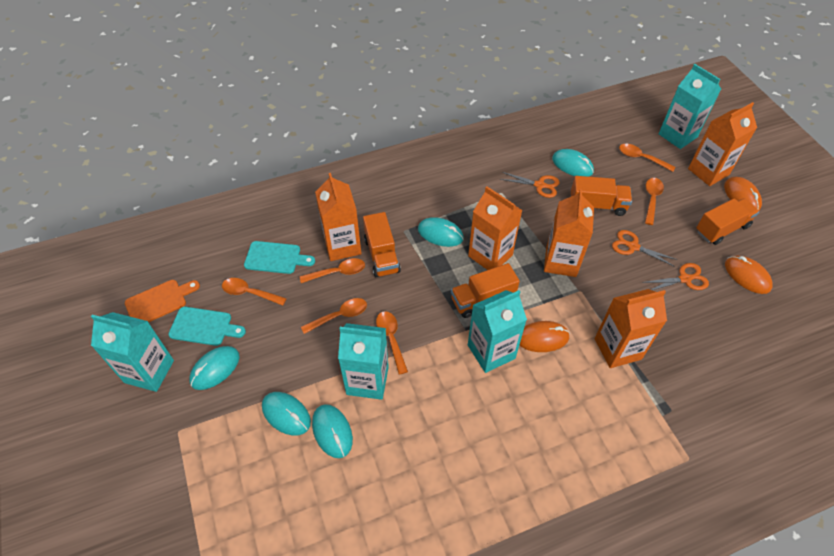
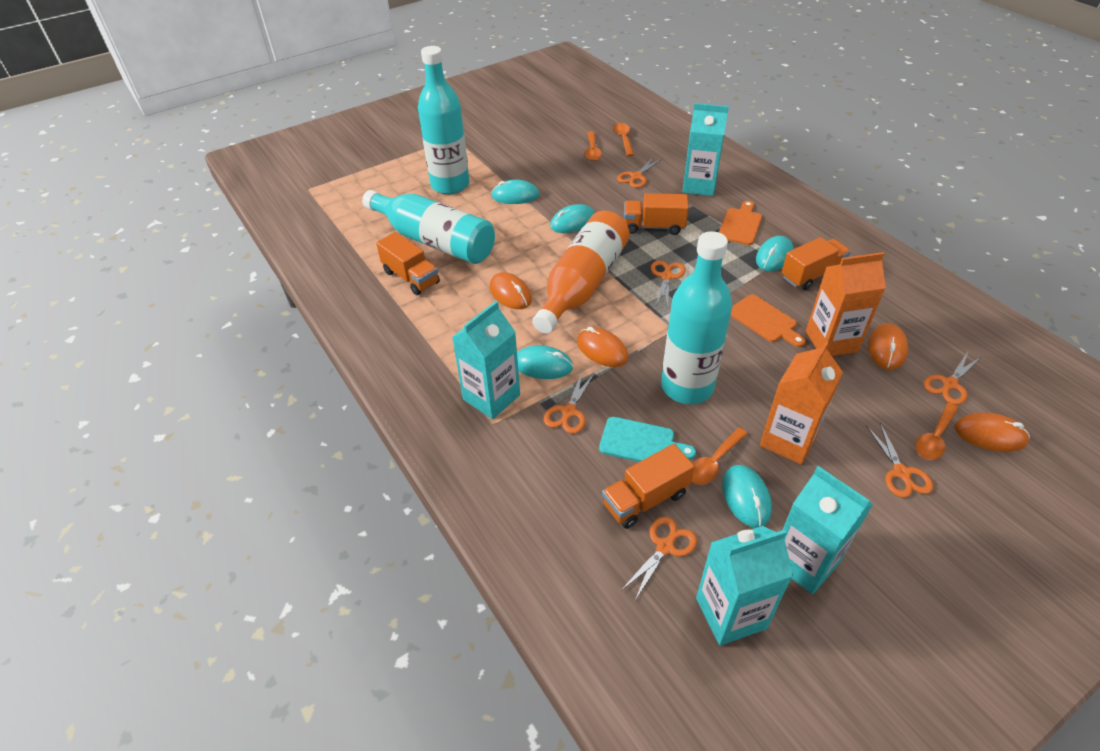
orange bottle: 0 -> 1
orange carton: 5 -> 2
orange cutting board: 1 -> 2
orange mouse: 3 -> 4
orange scissors: 3 -> 6
orange spoon: 6 -> 4
turquoise bottle: 0 -> 3
turquoise cutting board: 2 -> 1

